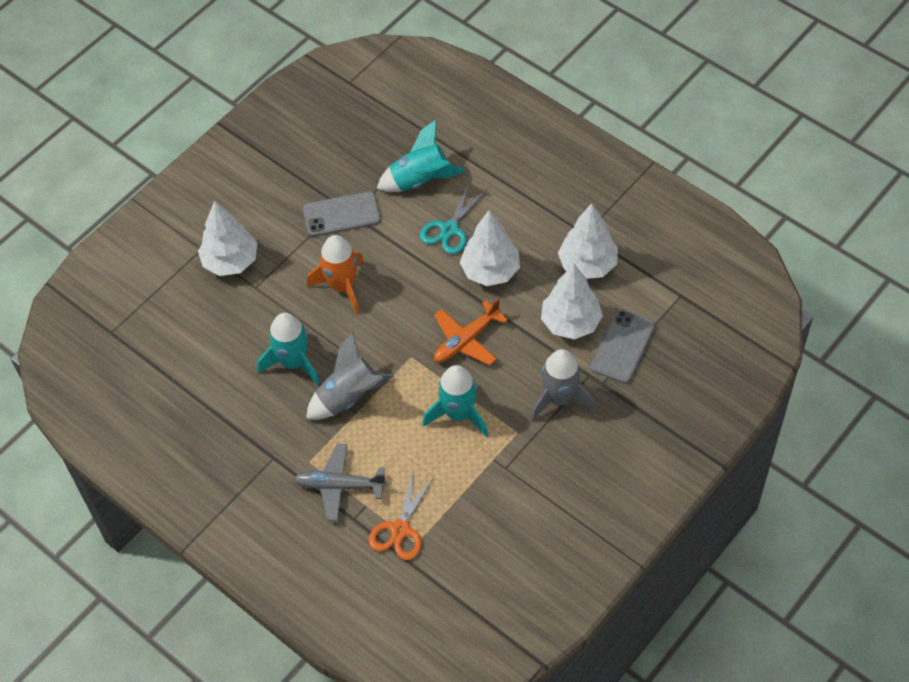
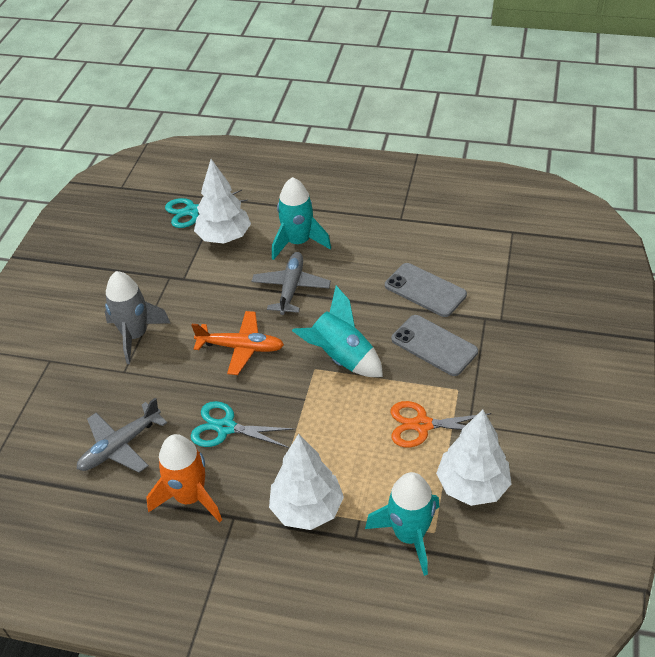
grey plane: 1 -> 2
grey rocket: 2 -> 1
turquoise scissors: 1 -> 2
white tree: 4 -> 3

